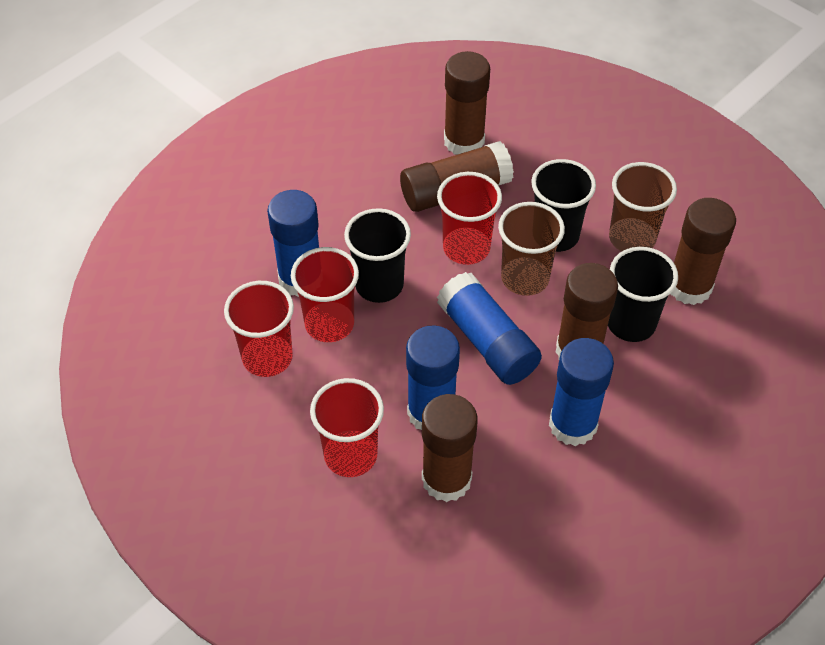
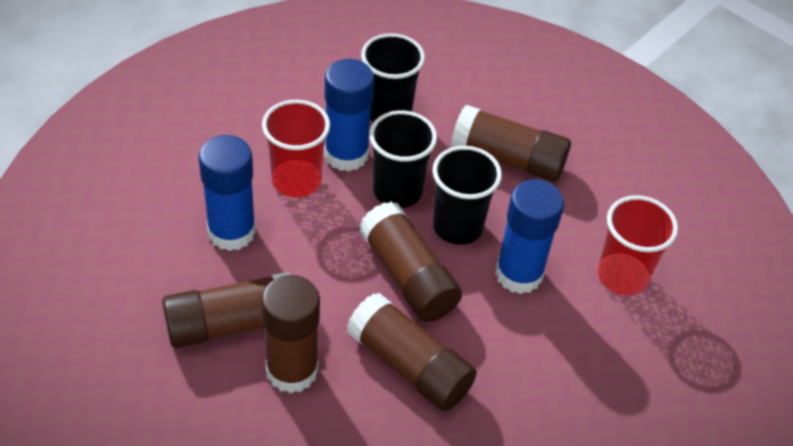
blue glue stick: 4 -> 3
brown cup: 2 -> 0
red cup: 4 -> 2

